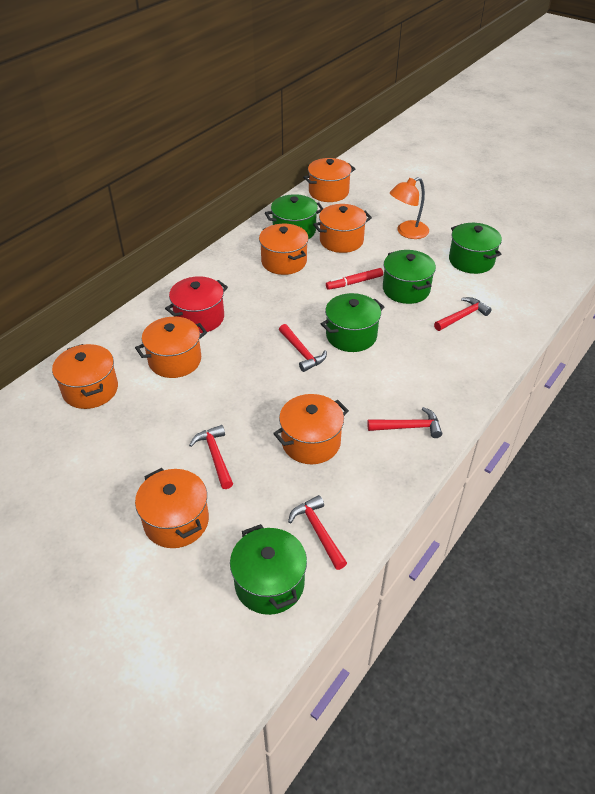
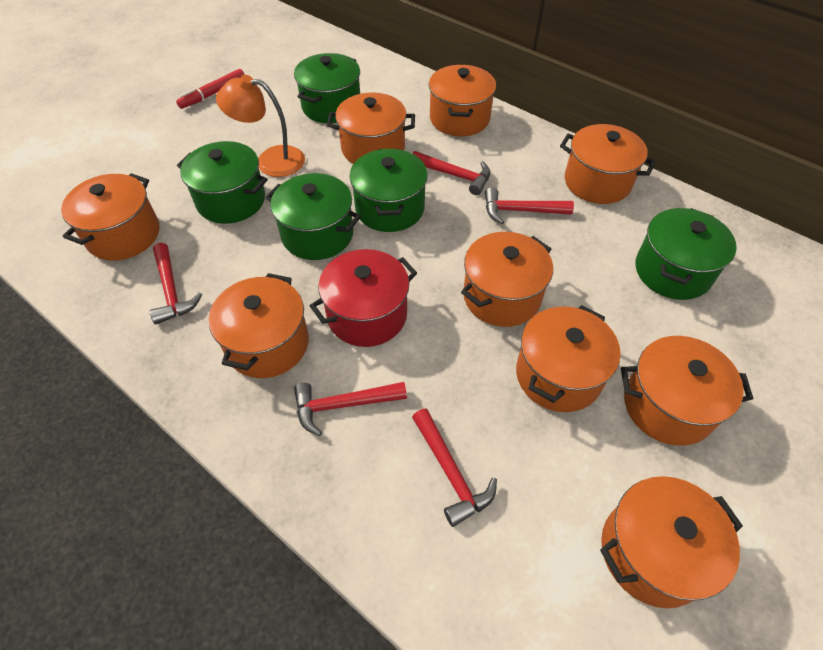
orange pot: 7 -> 9

